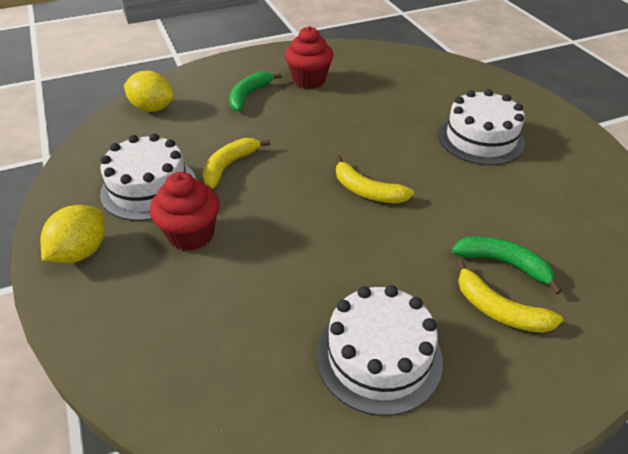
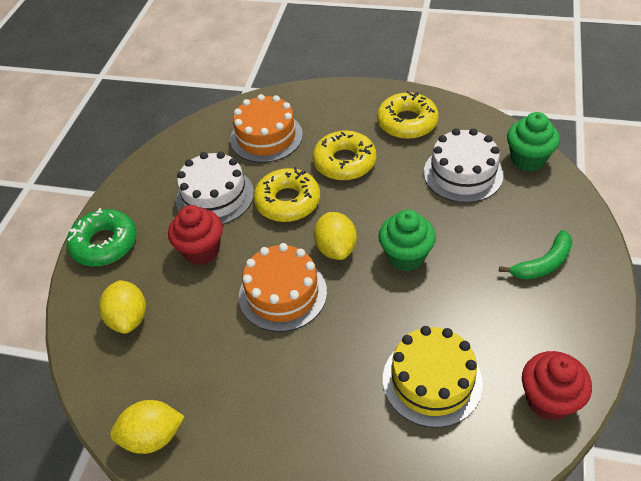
green banana: 2 -> 1
green cupcake: 0 -> 2
green donut: 0 -> 1
orange cake: 0 -> 2
white cake: 3 -> 2
yellow banana: 3 -> 0
yellow cake: 0 -> 1
yellow donut: 0 -> 3
yellow lemon: 2 -> 3

